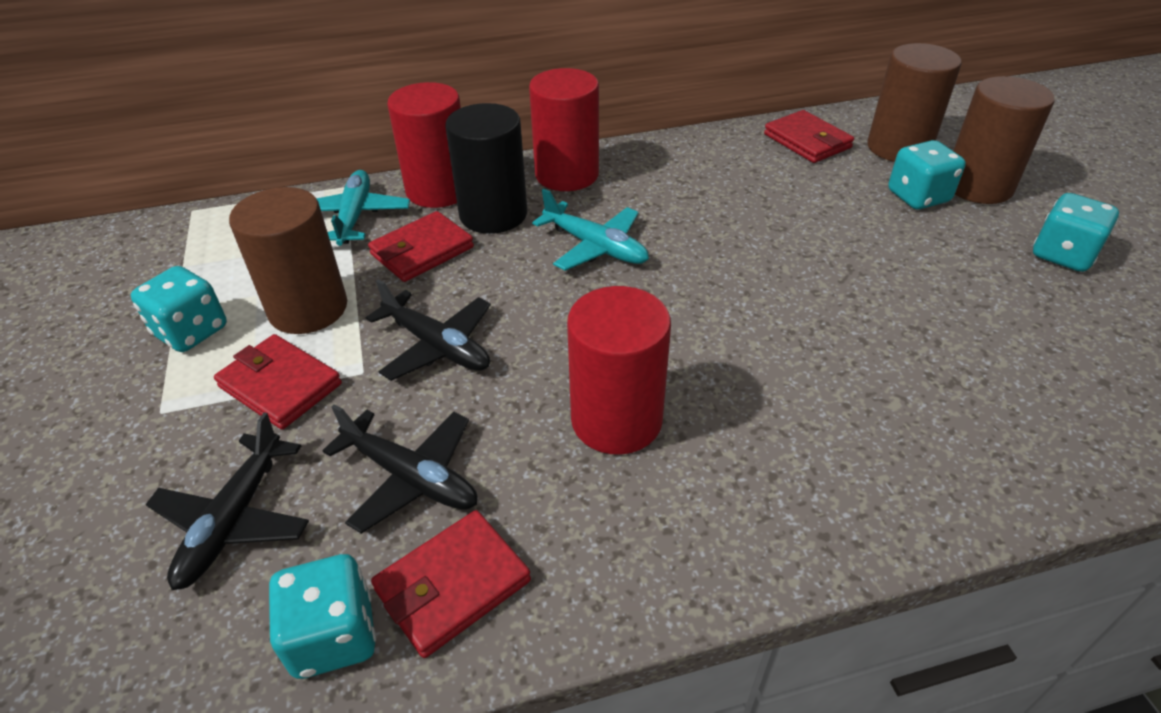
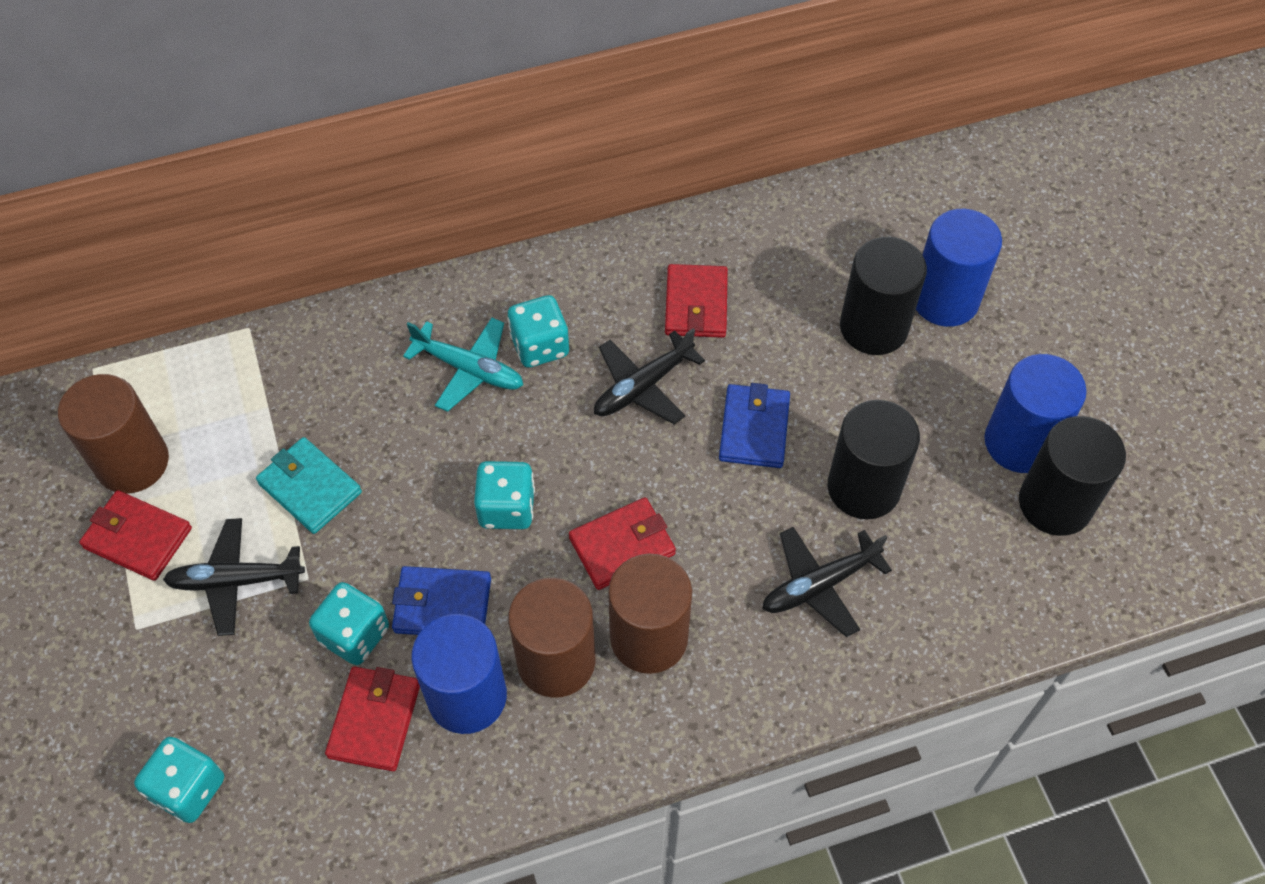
black cylinder: 1 -> 3
blue cylinder: 0 -> 3
blue wallet: 0 -> 2
red cylinder: 3 -> 0
turquoise plane: 2 -> 1
turquoise wallet: 0 -> 1

